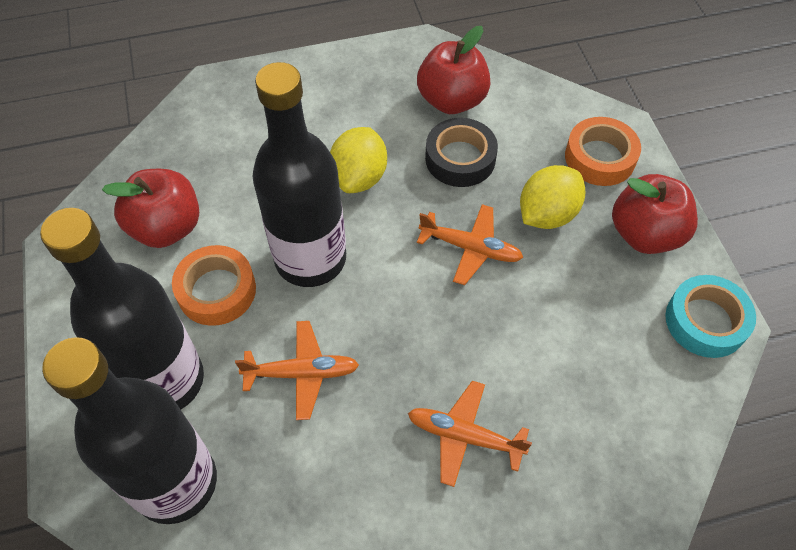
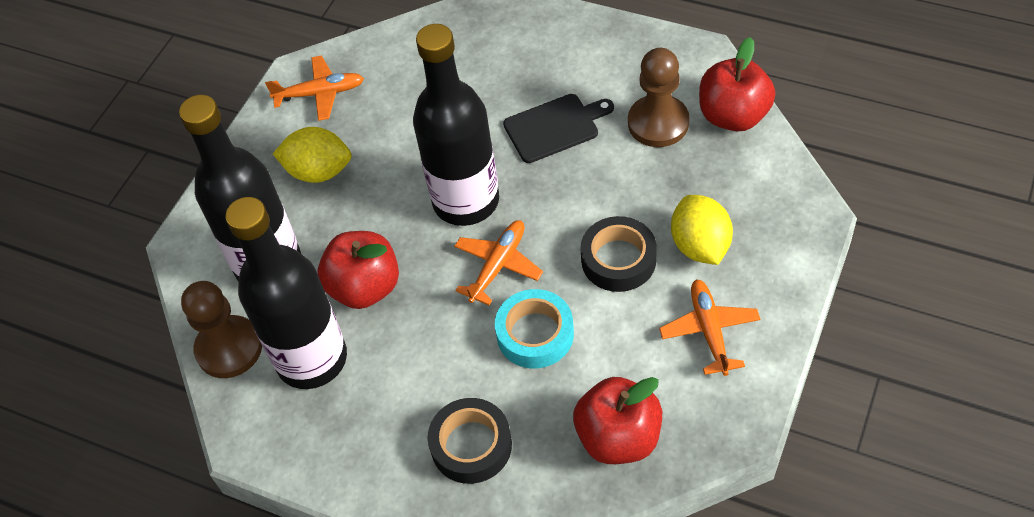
black cutting board: 0 -> 1
black tape: 1 -> 2
brown pawn: 0 -> 2
orange tape: 2 -> 0

